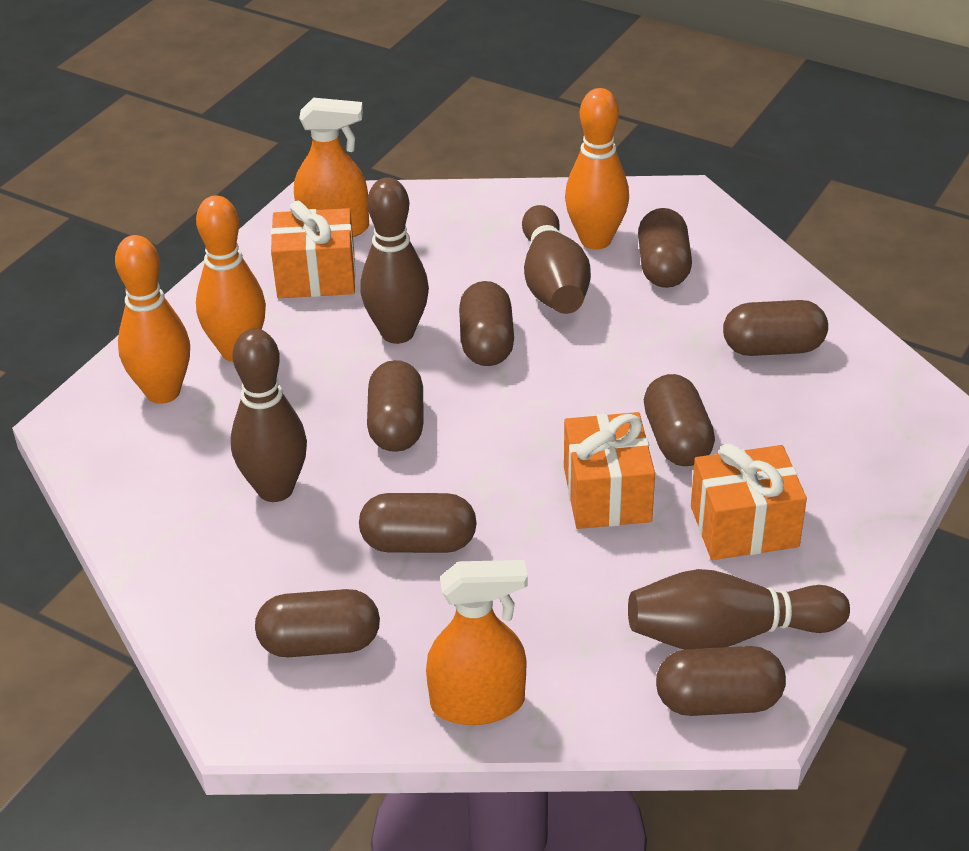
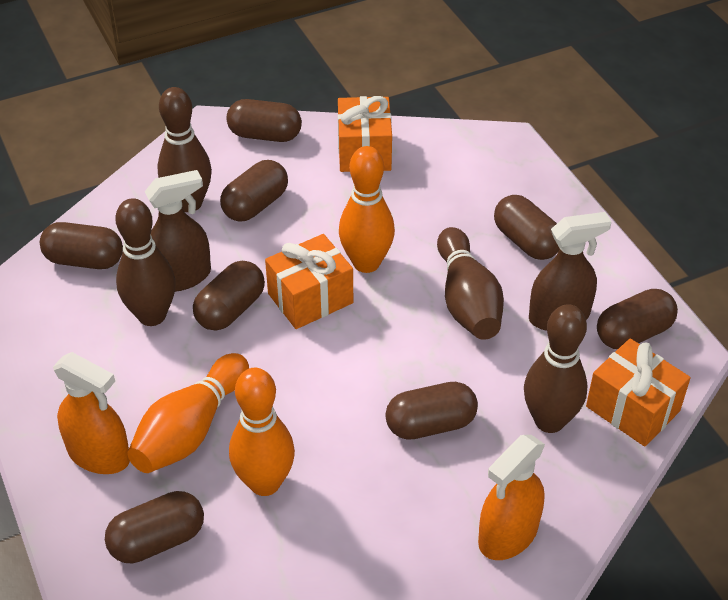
brown spray bottle: 0 -> 2

